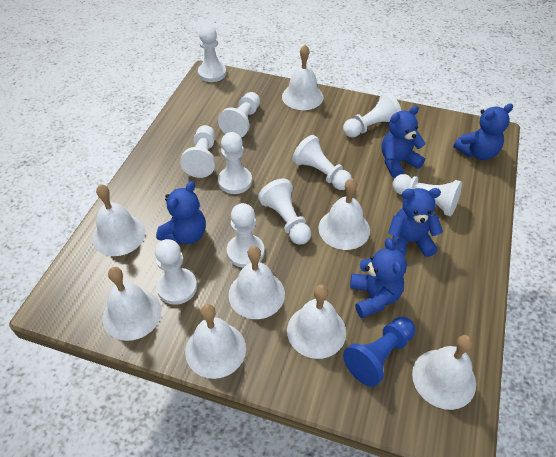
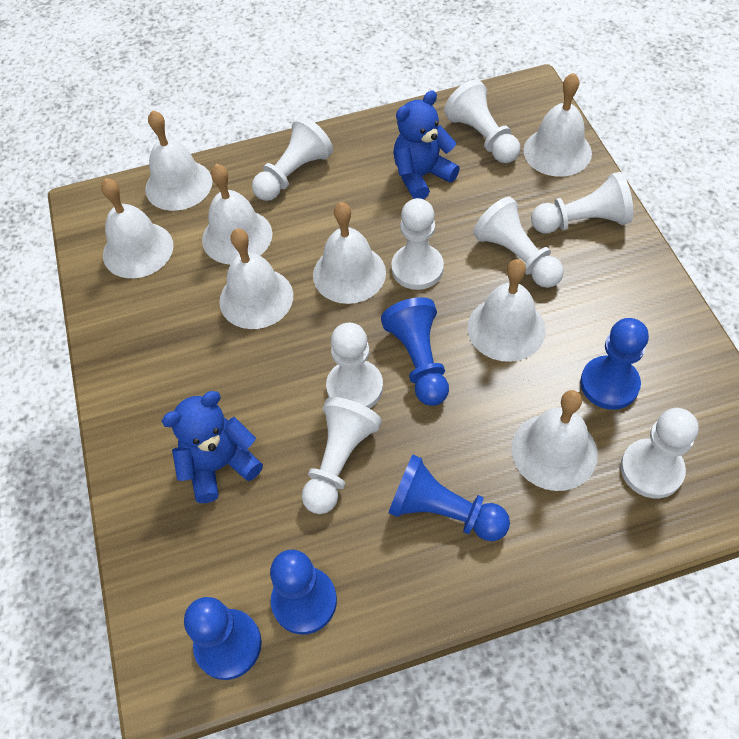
blue pawn: 1 -> 5
blue teddy bear: 5 -> 2
white pawn: 10 -> 8

